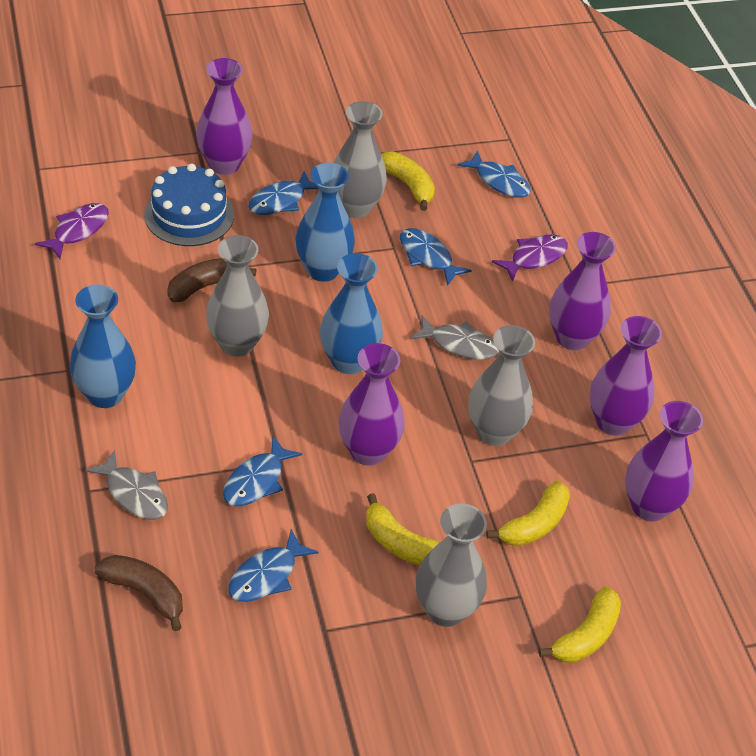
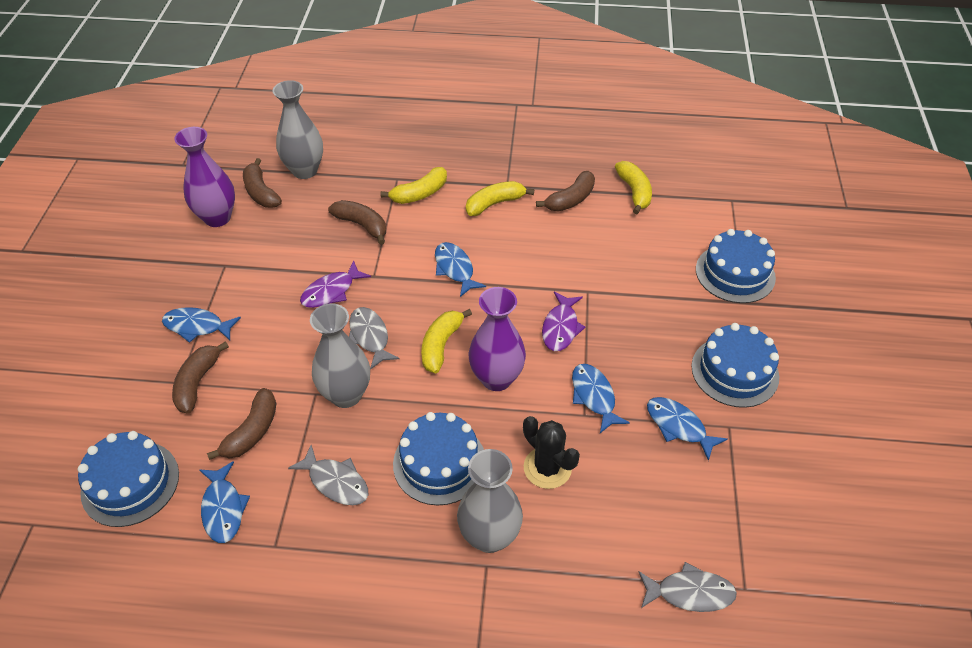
black cactus: 0 -> 1
blue cake: 1 -> 4
blue vase: 3 -> 0
brown banana: 2 -> 5
grey fish: 2 -> 3
grey vase: 4 -> 3
purple vase: 5 -> 2

